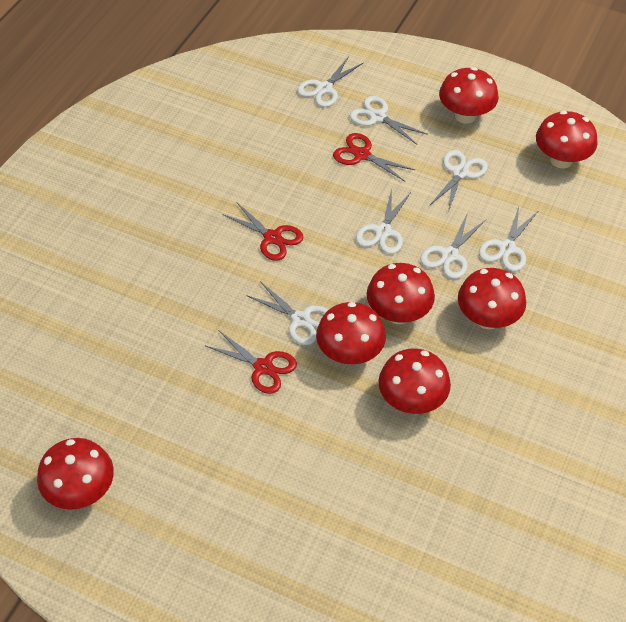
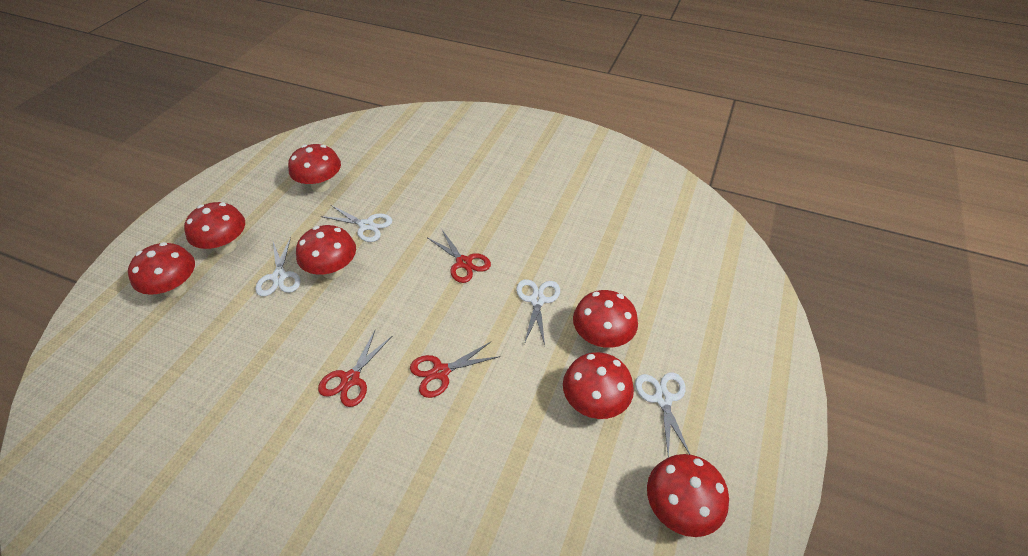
white scissors: 7 -> 4

